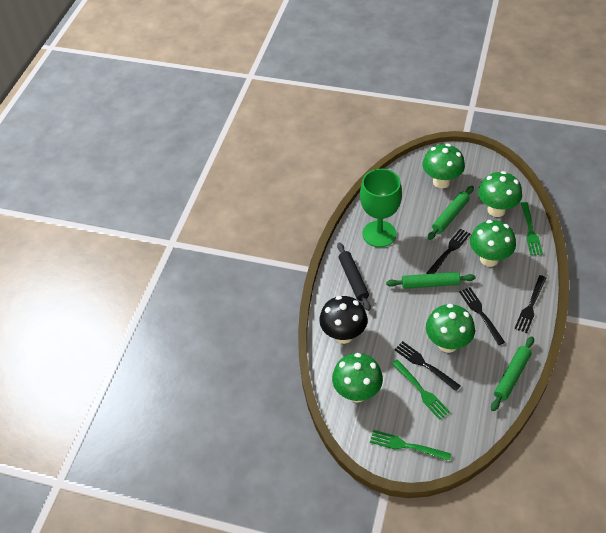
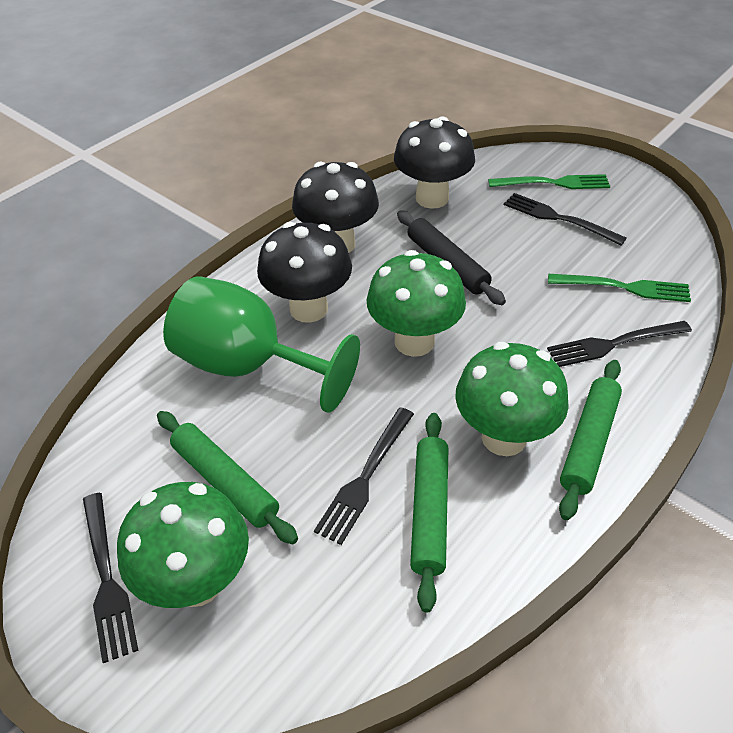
black mushroom: 1 -> 3
green fork: 3 -> 2
green mushroom: 5 -> 3

